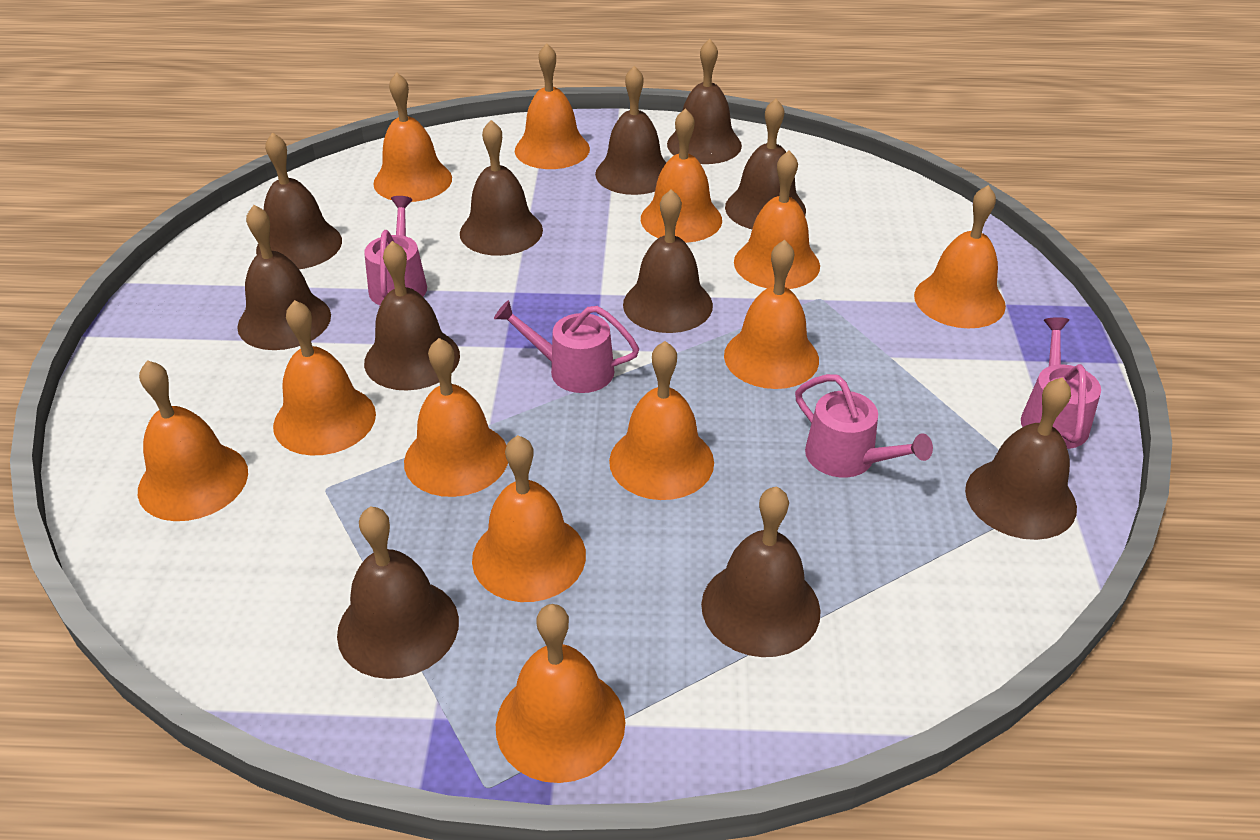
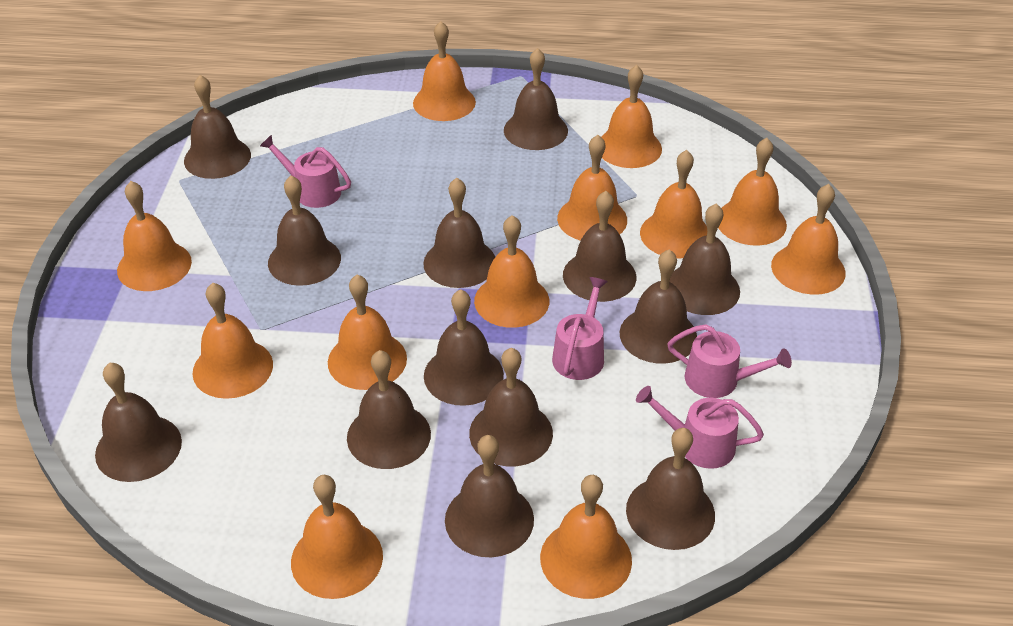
brown bell: 11 -> 13

